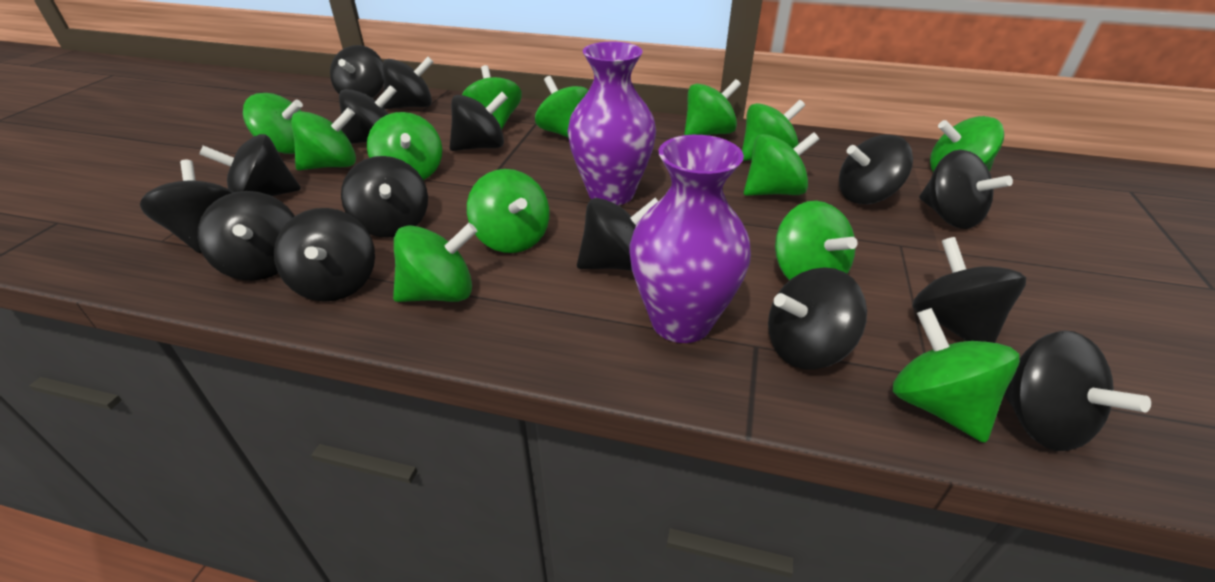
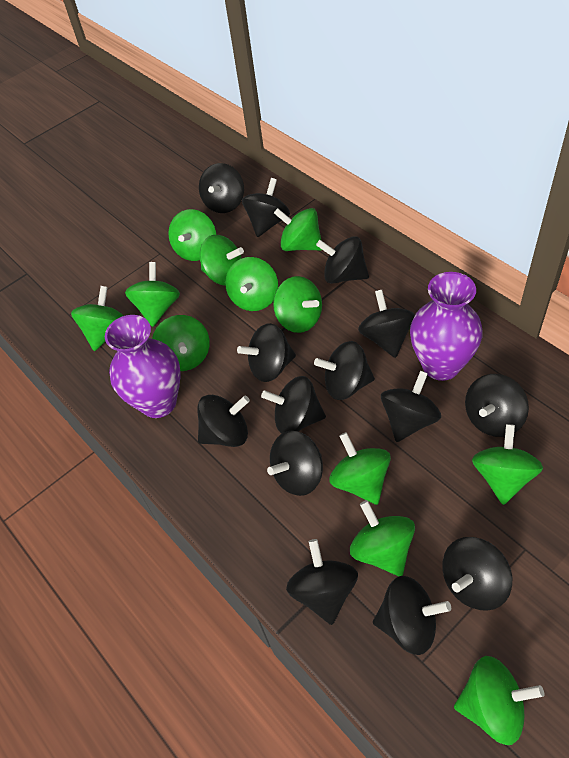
black spinning top: 15 -> 14
green spinning top: 13 -> 12

